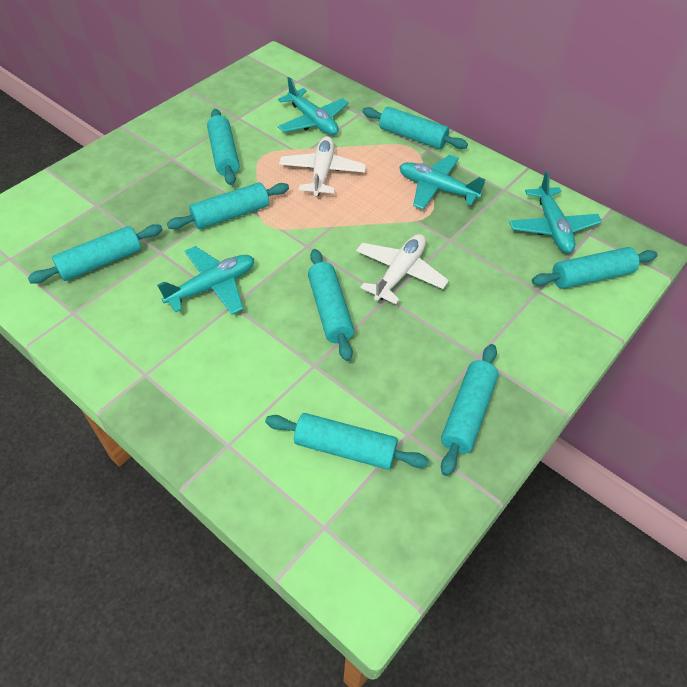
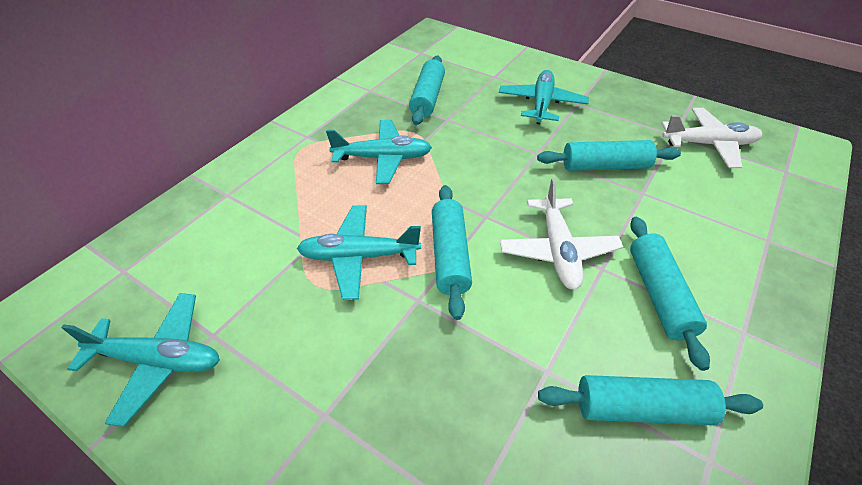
turquoise rolling pin: 8 -> 5

